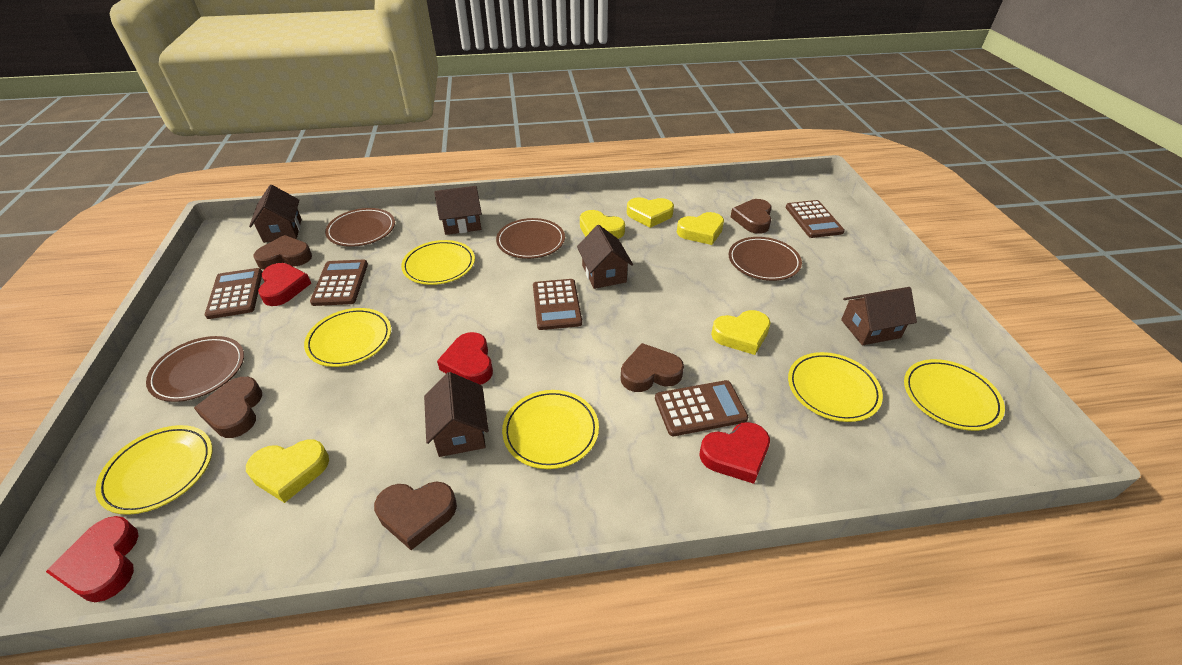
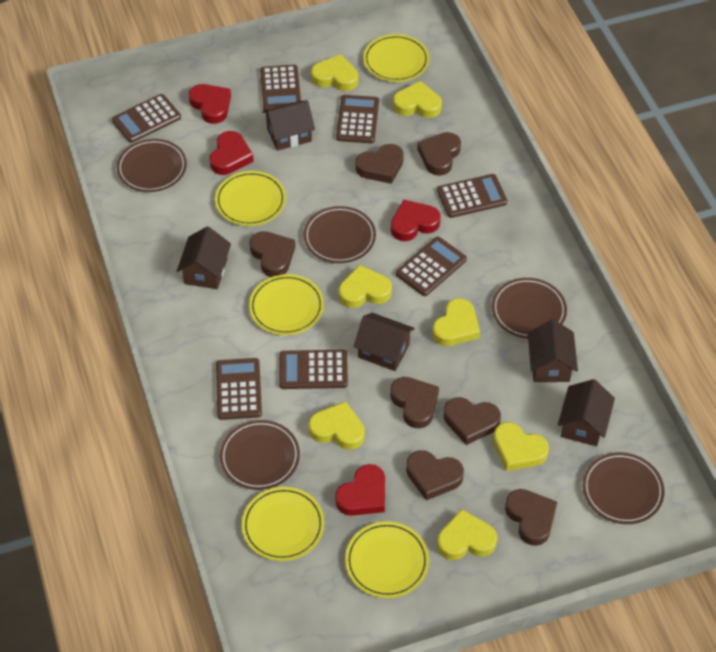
brown calculator: 5 -> 7
brown heart: 5 -> 7
brown plate: 4 -> 5
yellow heart: 5 -> 7
yellow plate: 6 -> 5

